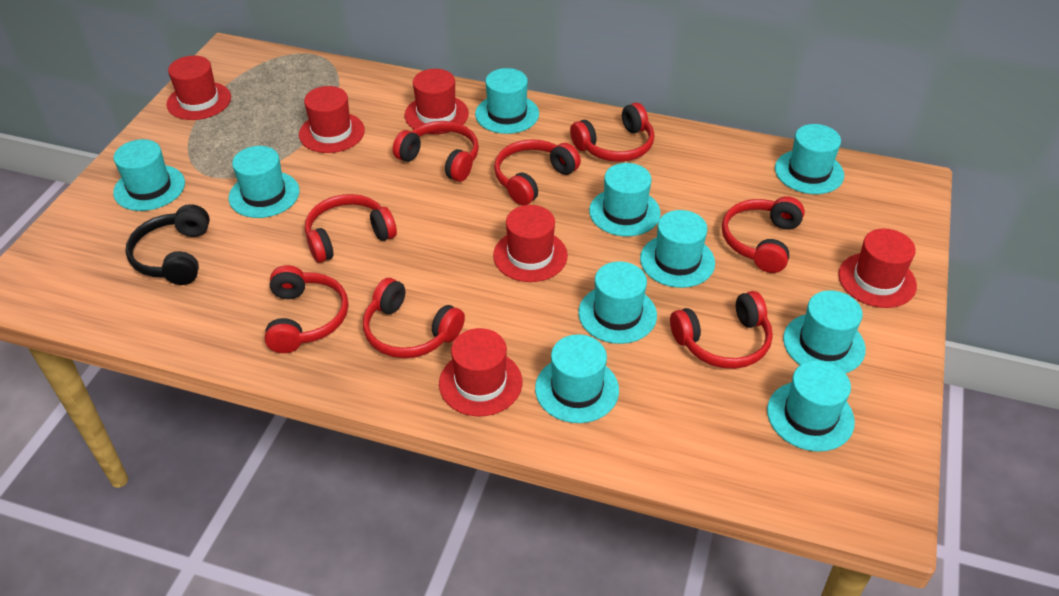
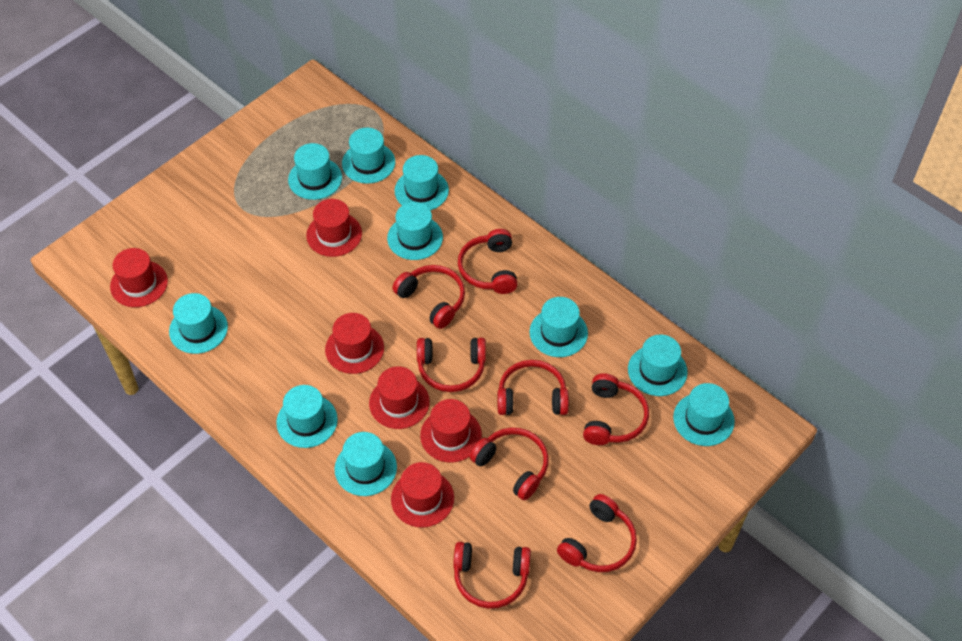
black headphones: 1 -> 0

